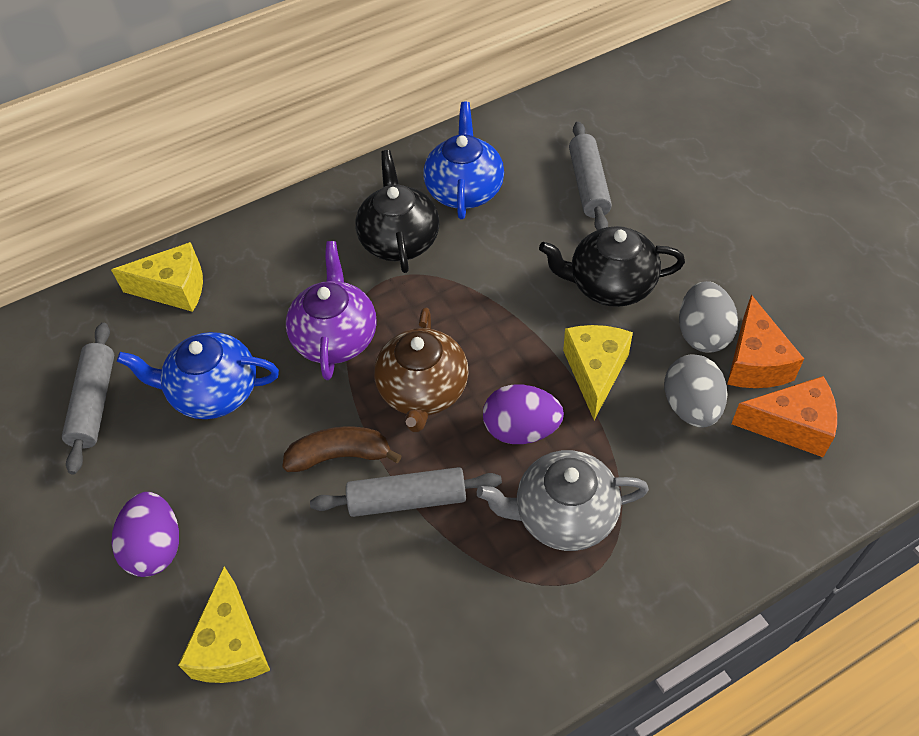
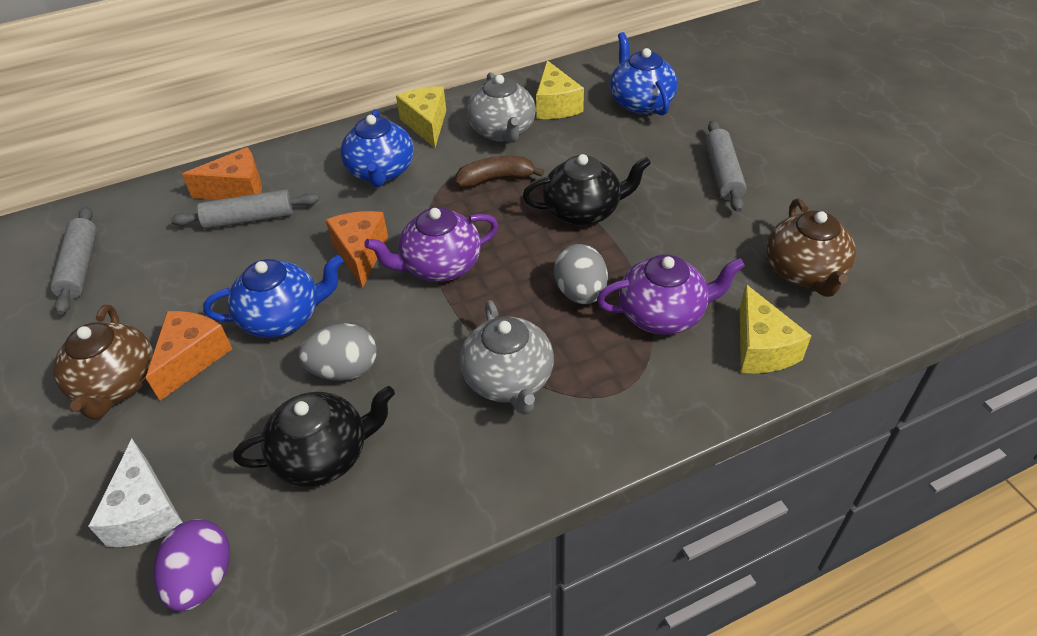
blue teapot: 2 -> 3
brown teapot: 1 -> 2
grey teapot: 1 -> 2
orange cheese: 2 -> 3
purple egg: 2 -> 1
purple teapot: 1 -> 2
white cheese: 0 -> 1

